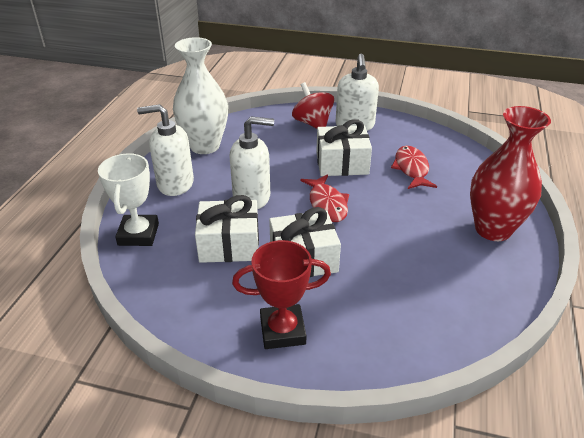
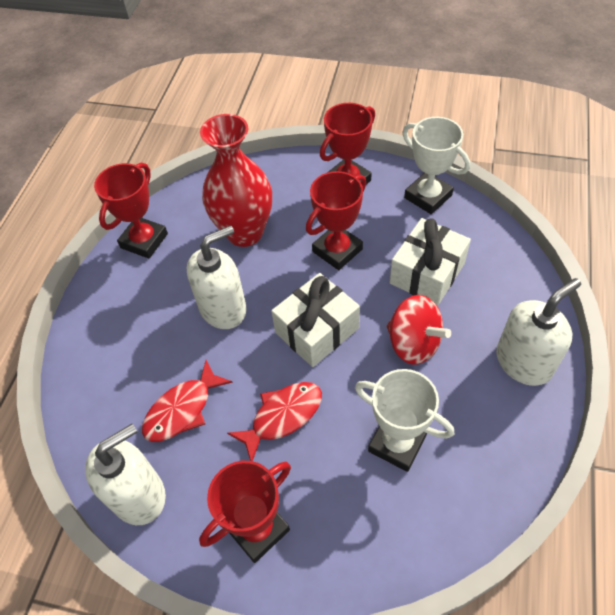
red trophy: 1 -> 4
white gift: 3 -> 2
white trophy: 1 -> 2
white vase: 1 -> 0

